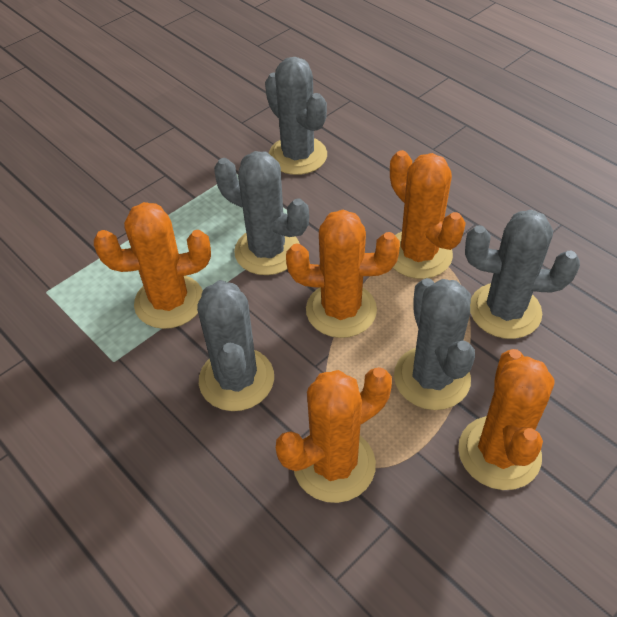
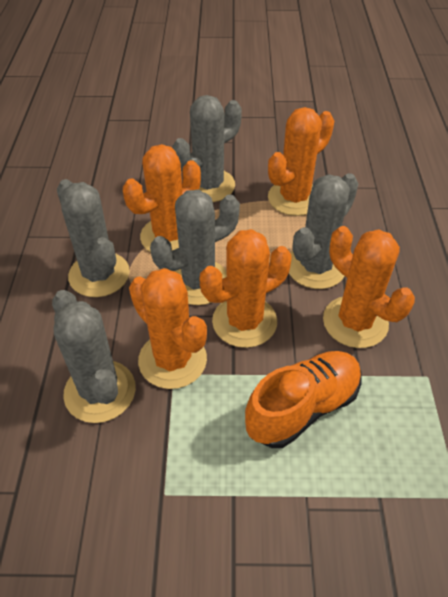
orange shoe: 0 -> 1

